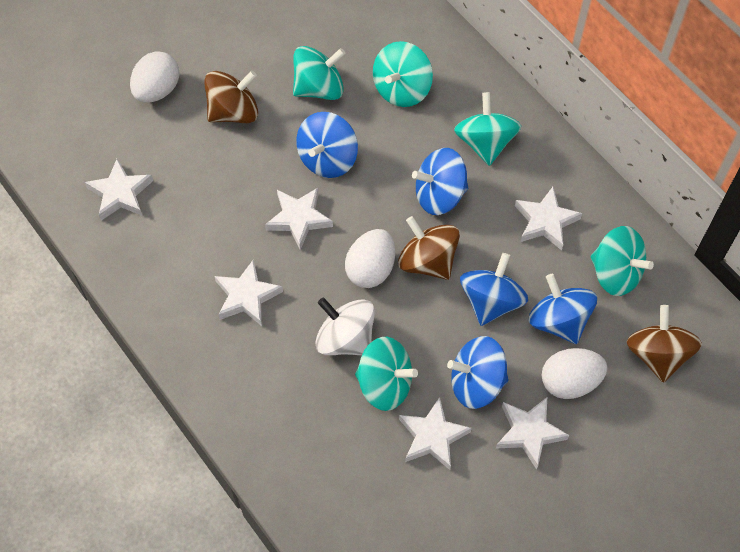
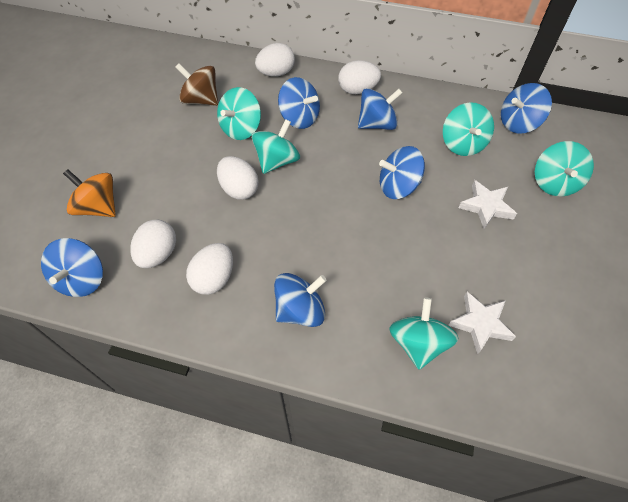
blue spinning top: 5 -> 6
brown spinning top: 3 -> 1
orange spinning top: 0 -> 1
white egg: 3 -> 5
white spinning top: 1 -> 0
white star: 6 -> 2

